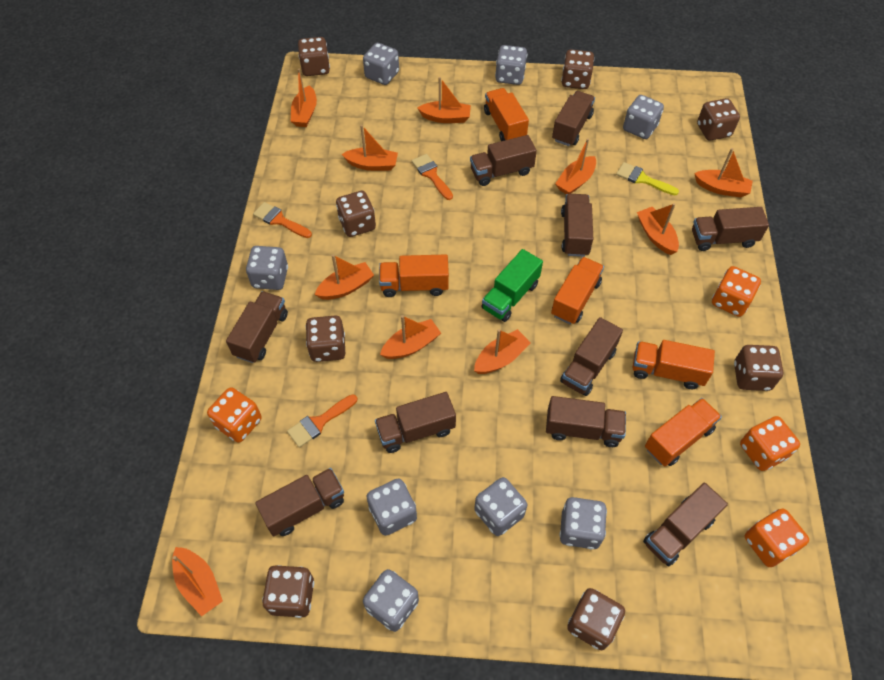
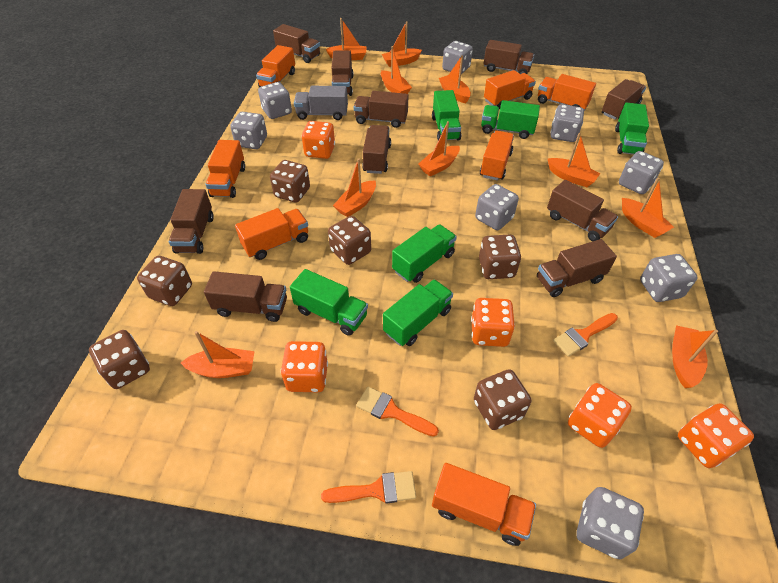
brown dice: 8 -> 6
green truck: 1 -> 6
grey truck: 0 -> 1
orange dice: 4 -> 5
orange truck: 5 -> 7
yellow brush: 1 -> 0

